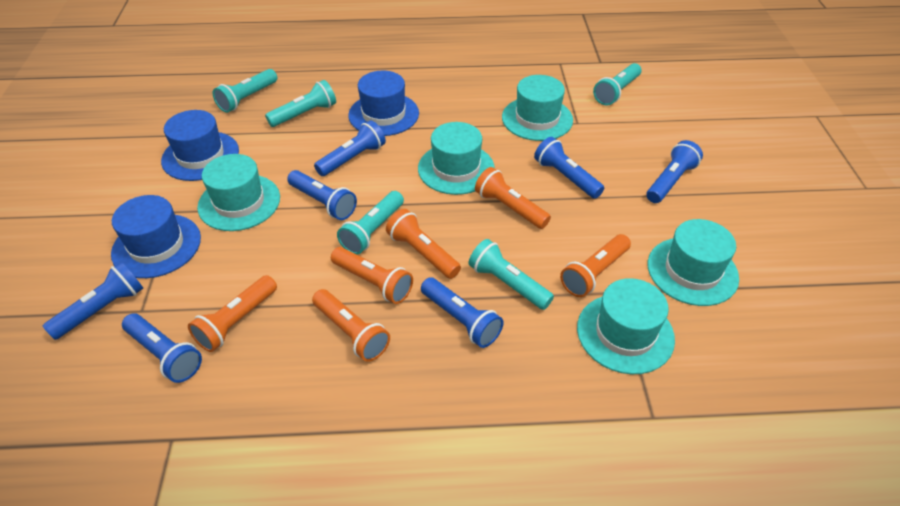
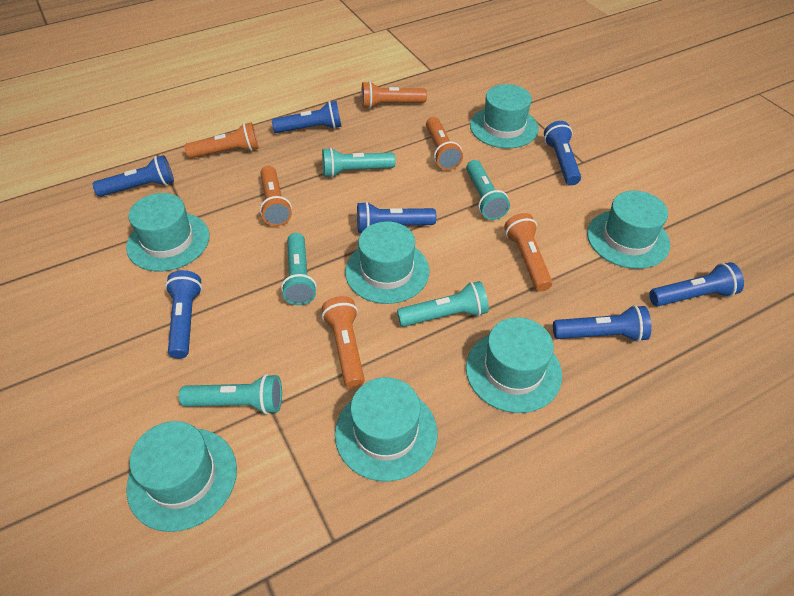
blue hat: 3 -> 0
turquoise hat: 5 -> 7

